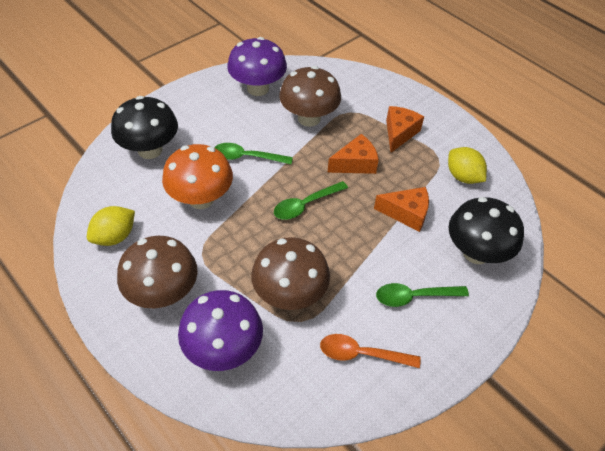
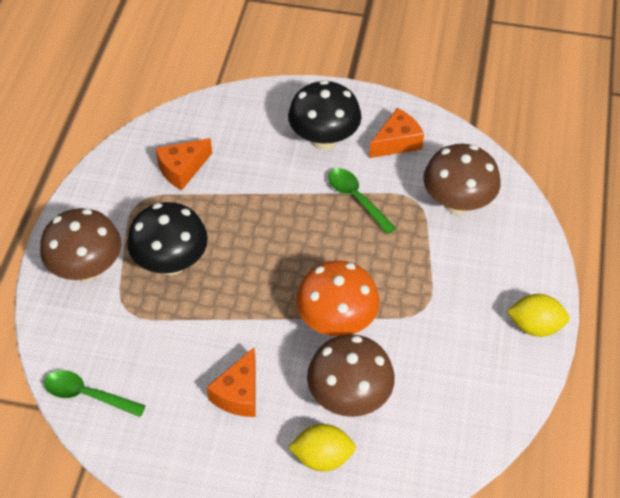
green spoon: 3 -> 2
orange spoon: 1 -> 0
purple mushroom: 2 -> 0

